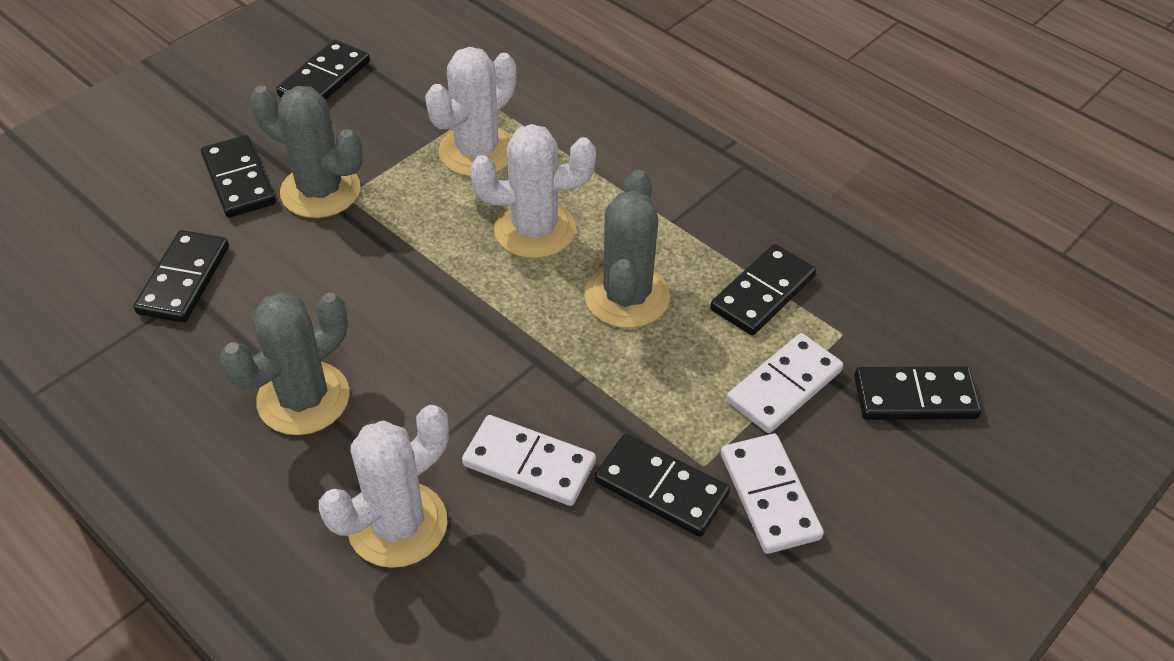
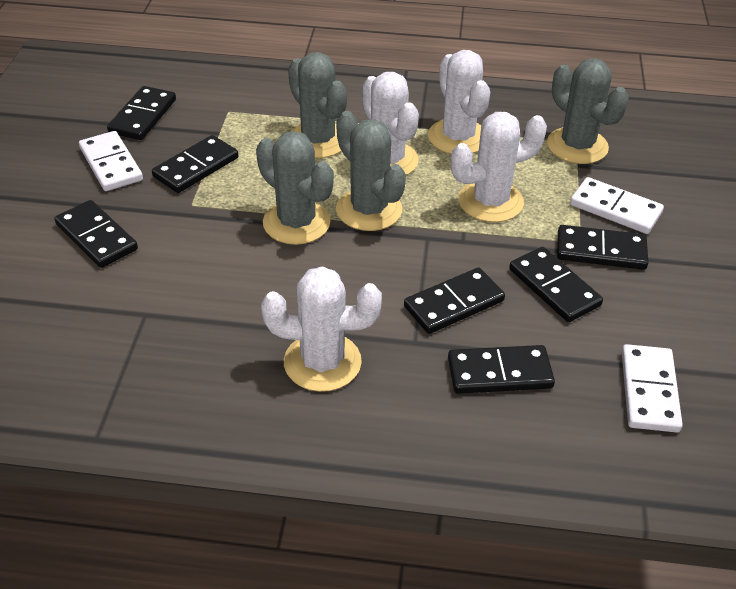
black domino: 6 -> 7
grey cactus: 3 -> 4
white cactus: 3 -> 4

